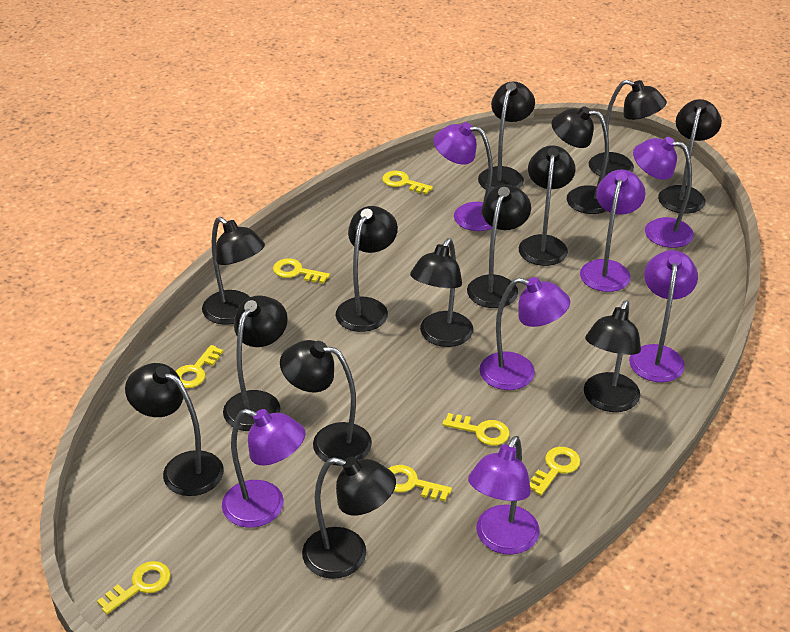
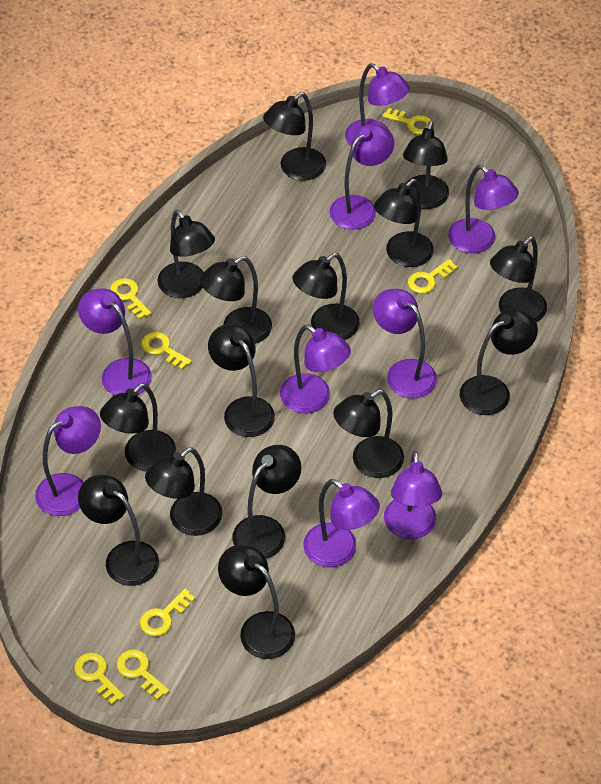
black lamp: 14 -> 15
purple lamp: 7 -> 9

